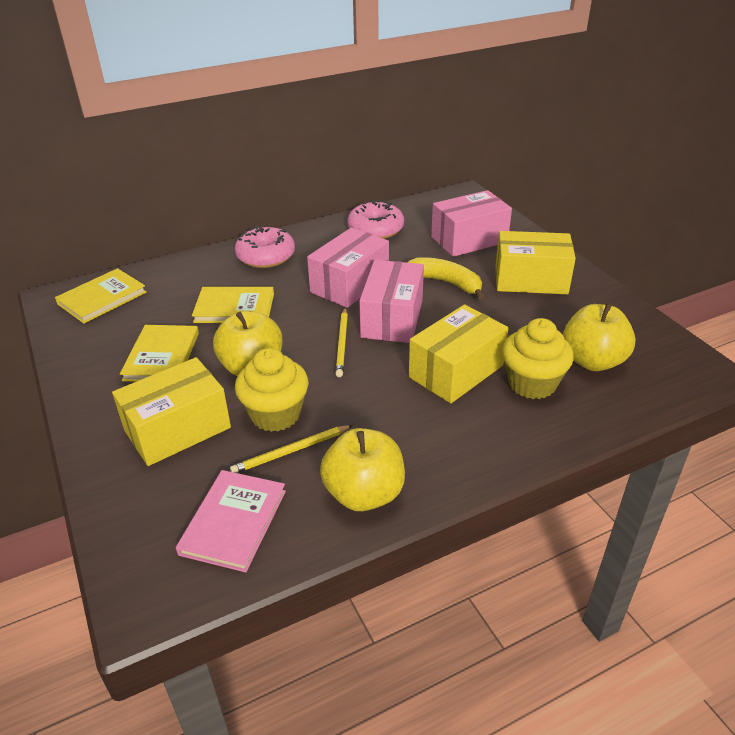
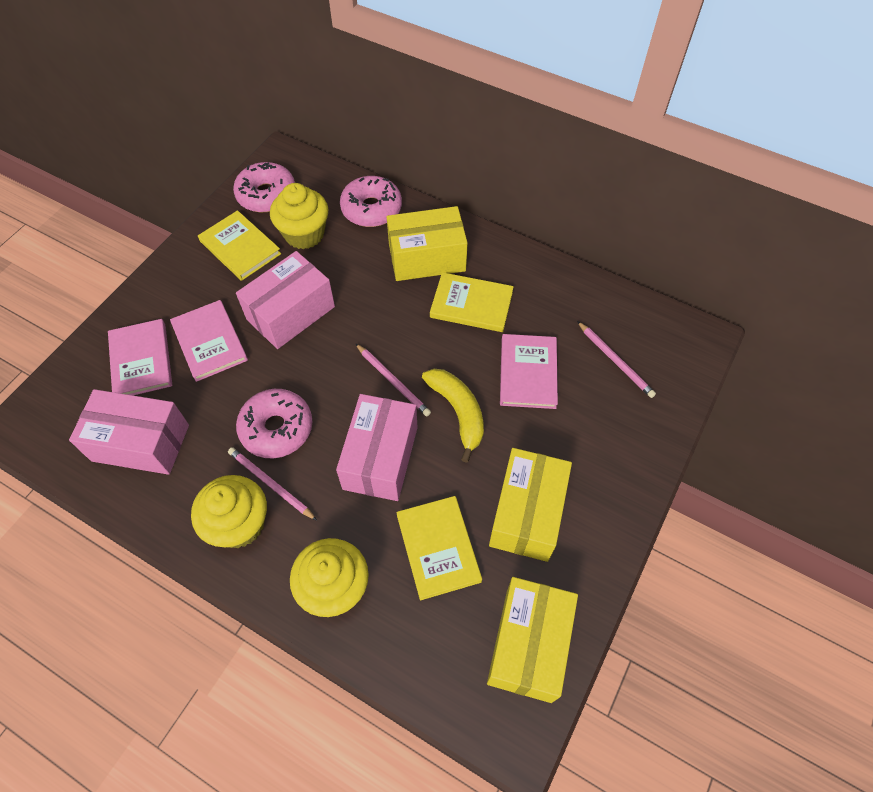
pink book: 1 -> 3
pink donut: 2 -> 3
pink pencil: 0 -> 3
yellow apple: 3 -> 0
yellow cupcake: 2 -> 3
yellow pencil: 2 -> 0

